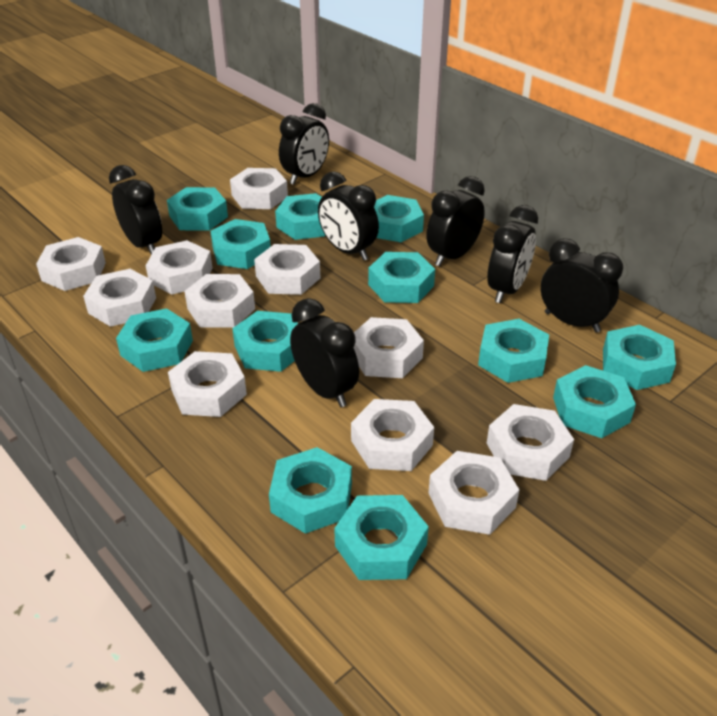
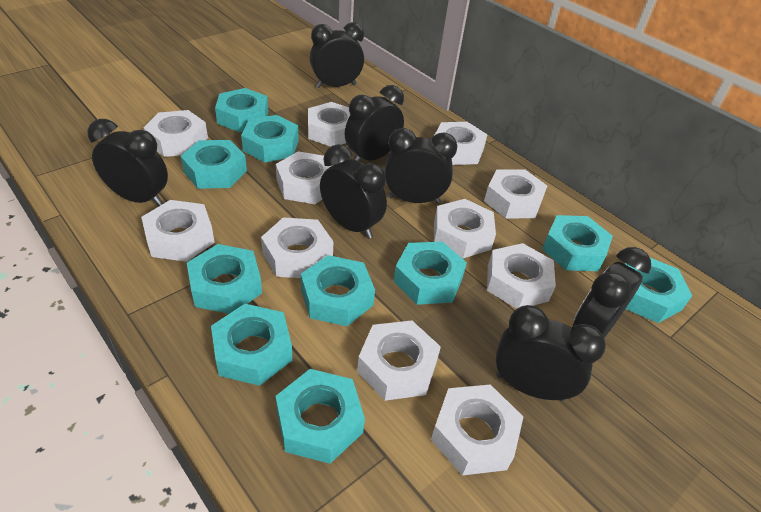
turquoise nut: 12 -> 10

